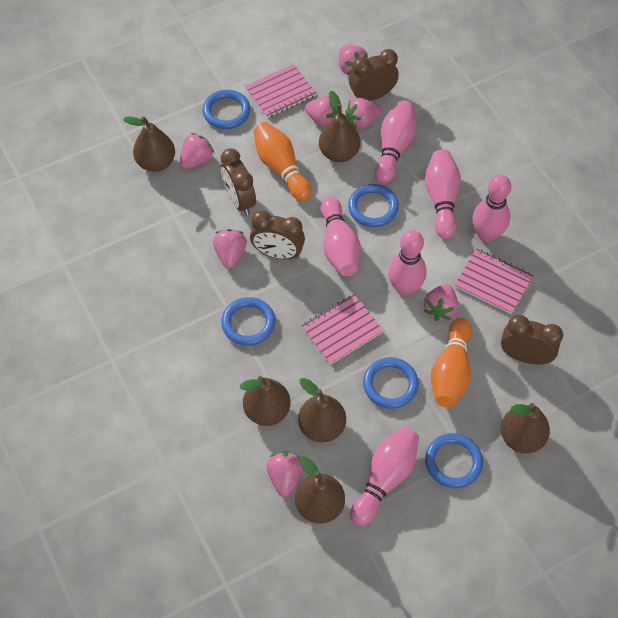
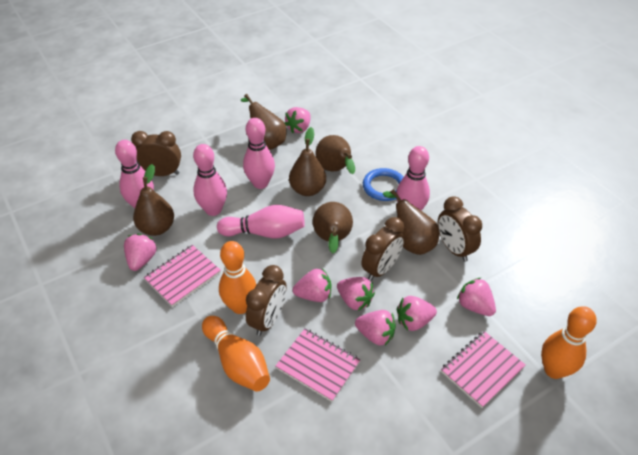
blue ring: 5 -> 1
orange bowling pin: 2 -> 3
pink bowling pin: 6 -> 5

